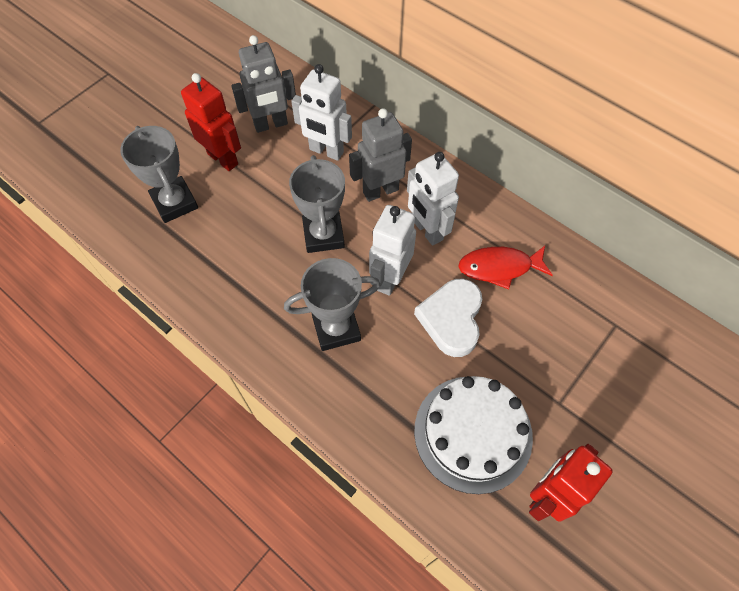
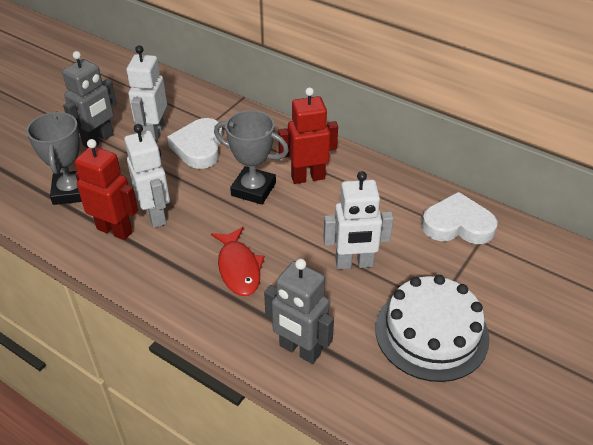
grey trophy: 3 -> 2
white heart: 1 -> 2

